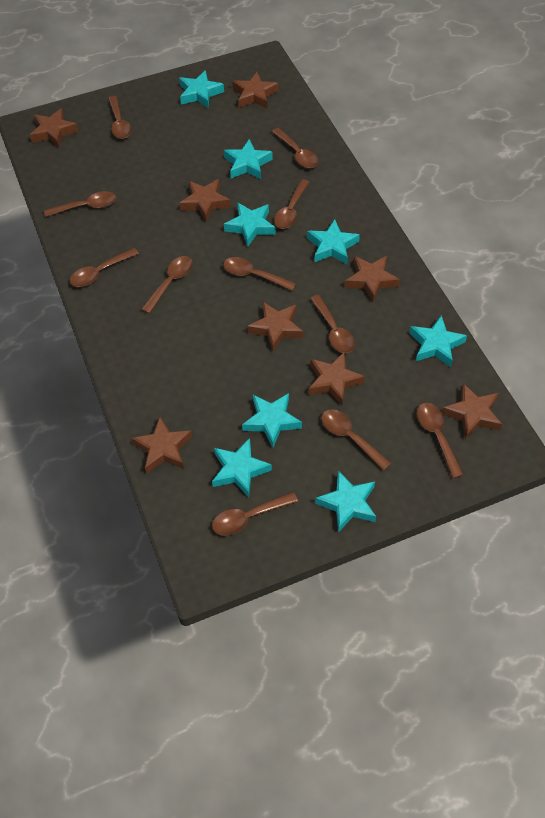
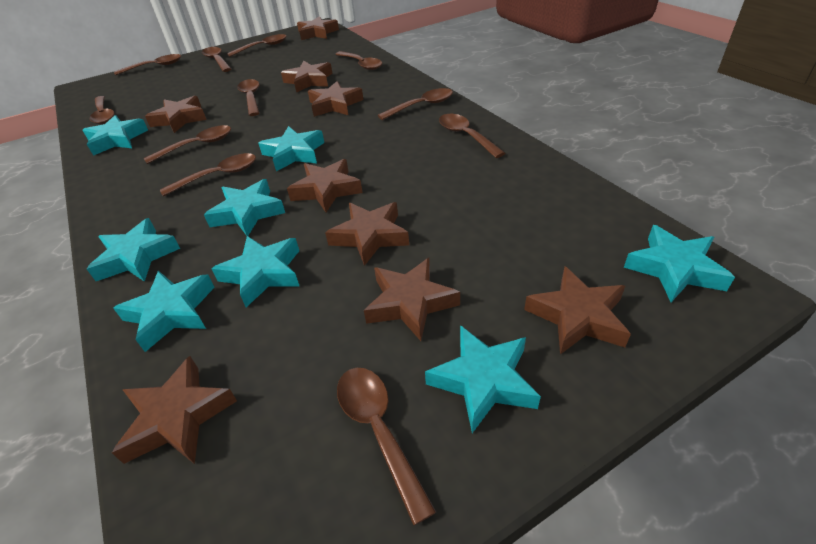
brown star: 8 -> 9

